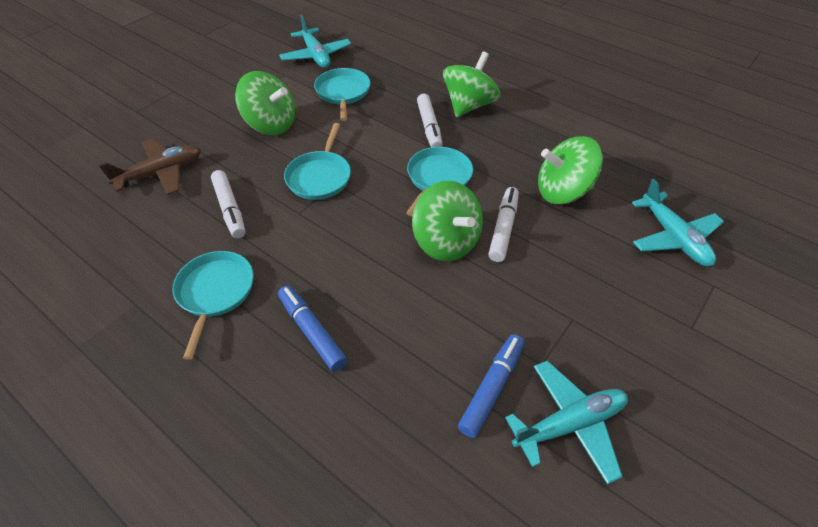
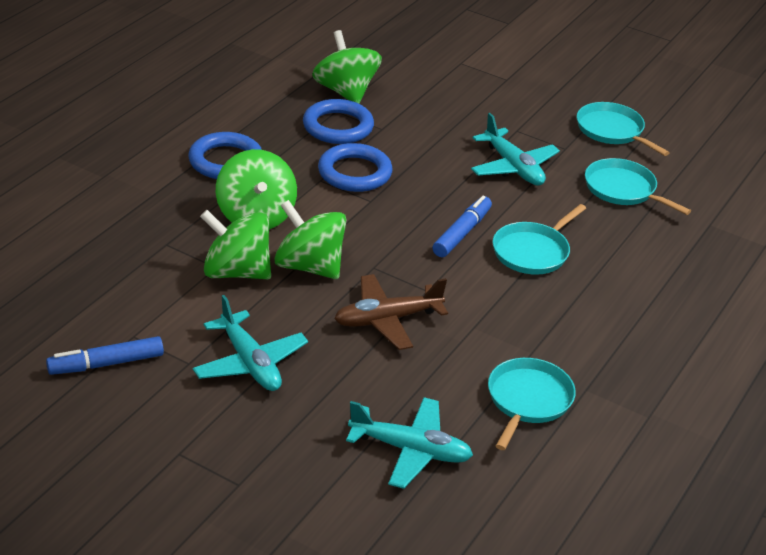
blue ring: 0 -> 3
white marker: 3 -> 0

